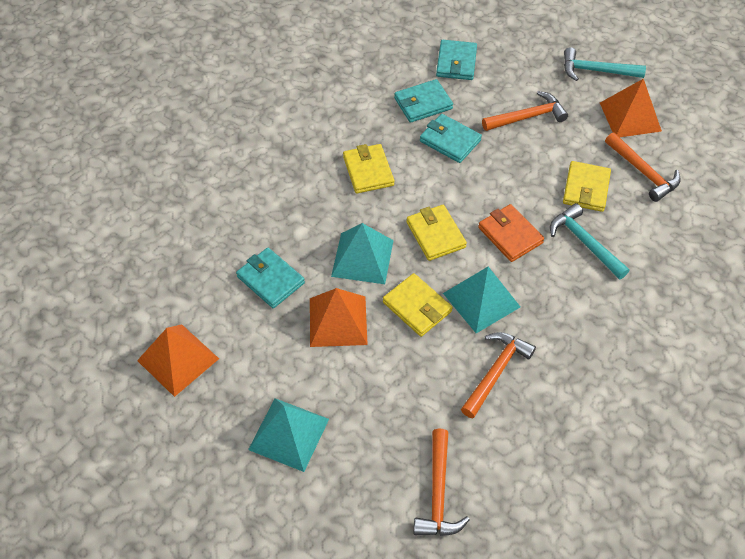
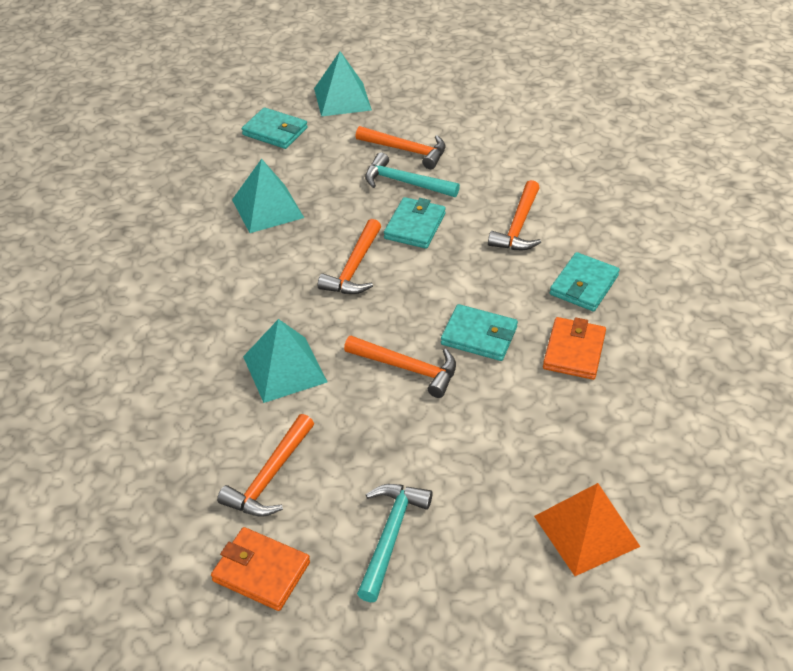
orange hammer: 4 -> 5
orange pyramid: 3 -> 1
orange wallet: 1 -> 2
yellow wallet: 4 -> 0

